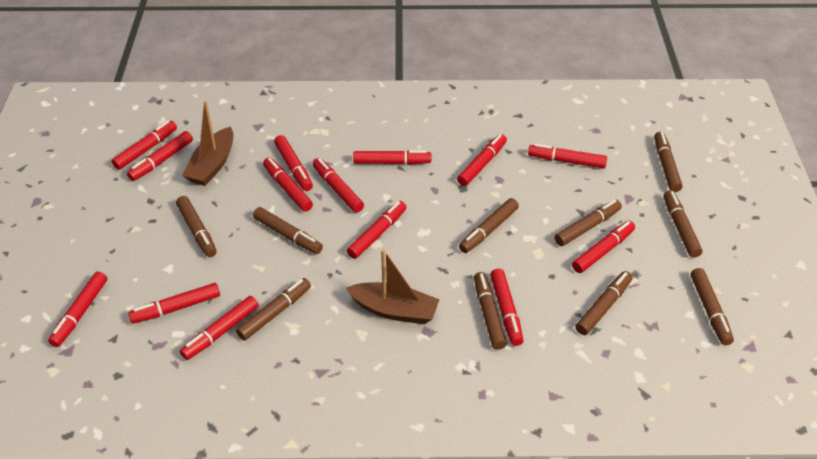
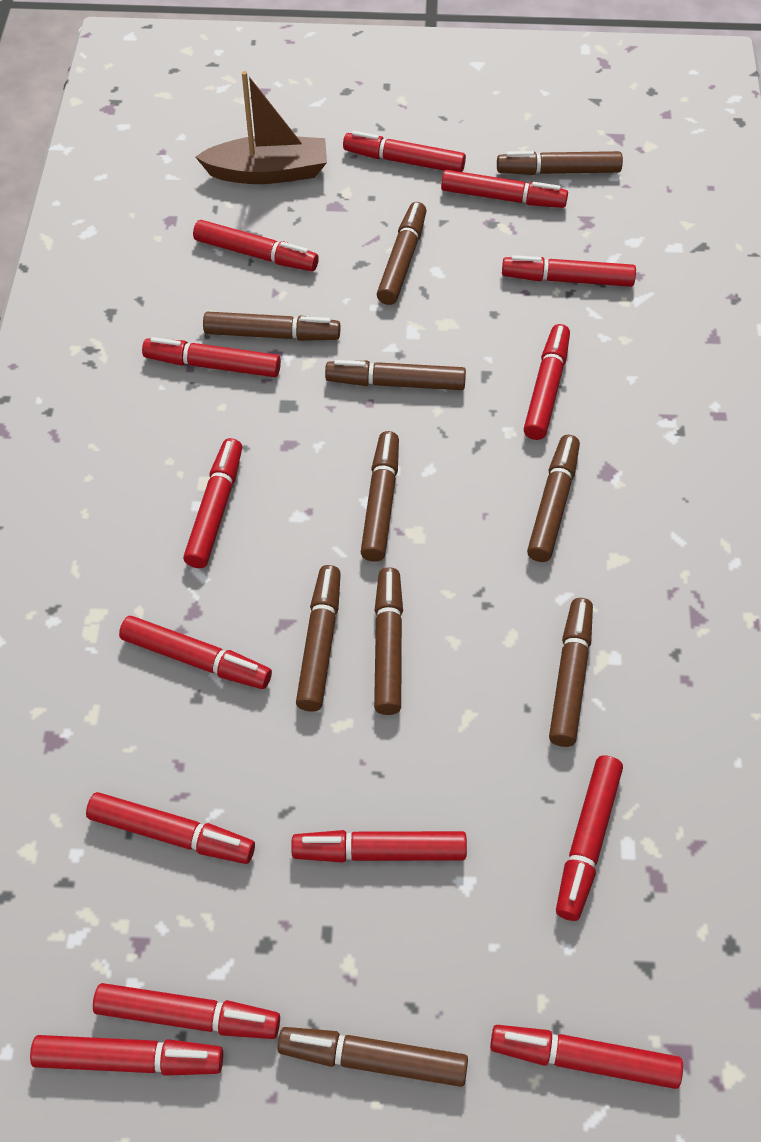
brown boat: 2 -> 1

